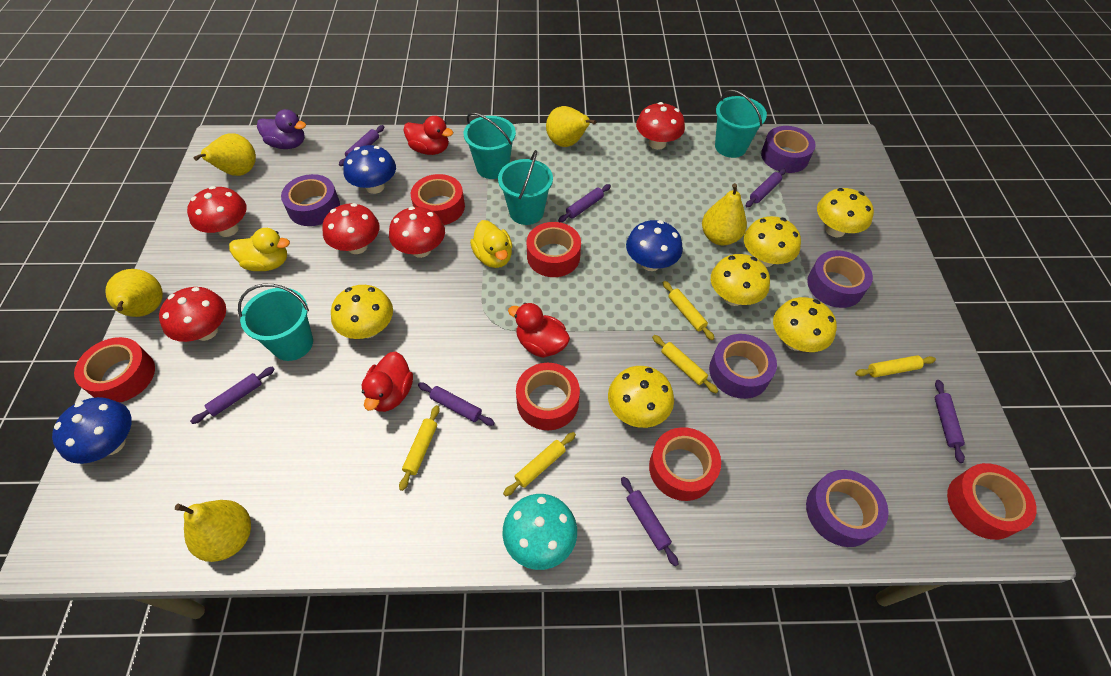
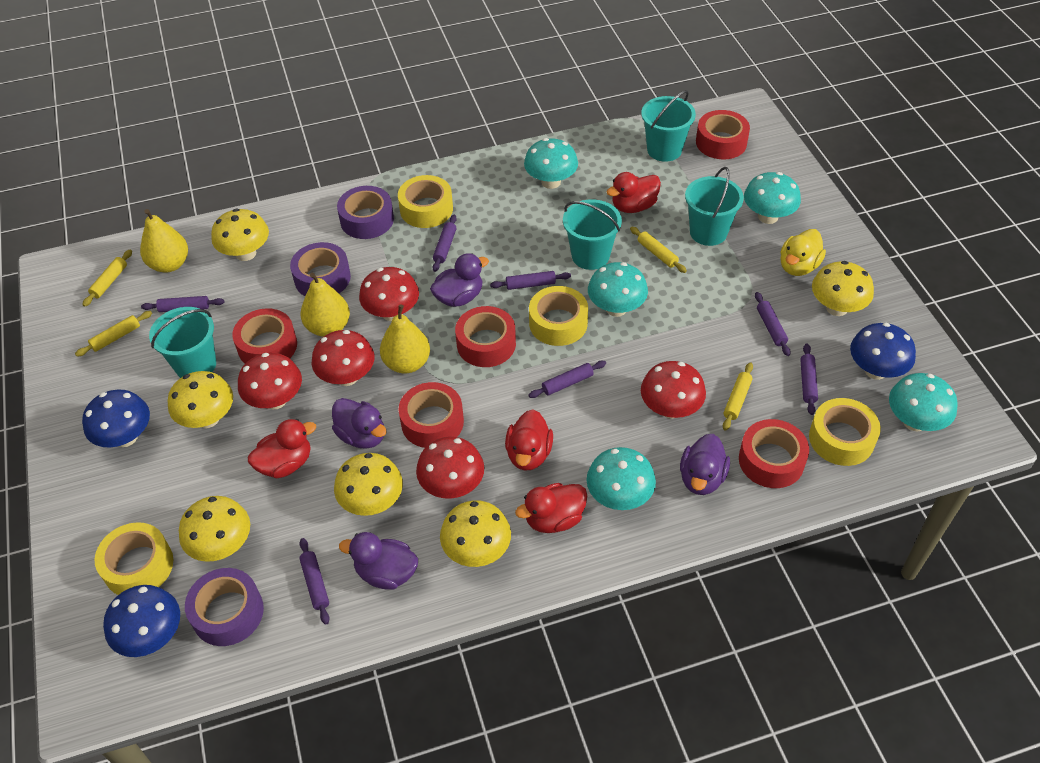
purple duck: 1 -> 4
purple tape: 5 -> 3
red duck: 3 -> 4
red tape: 6 -> 5
turquoise mushroom: 1 -> 5
yellow duck: 2 -> 1
yellow pear: 5 -> 3
yellow rolling pin: 5 -> 4
yellow tape: 0 -> 4

